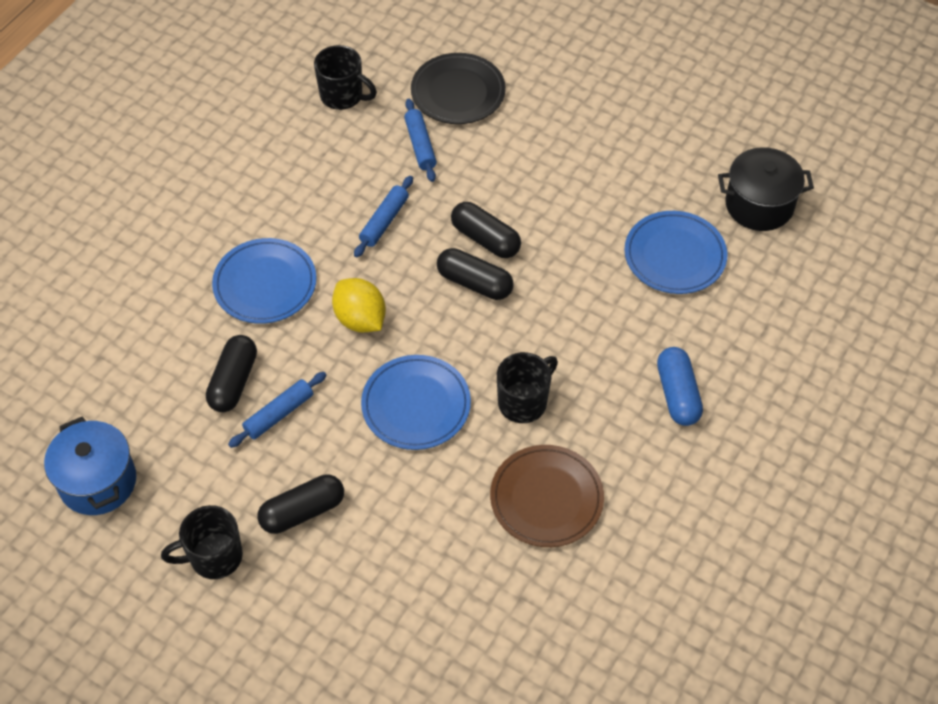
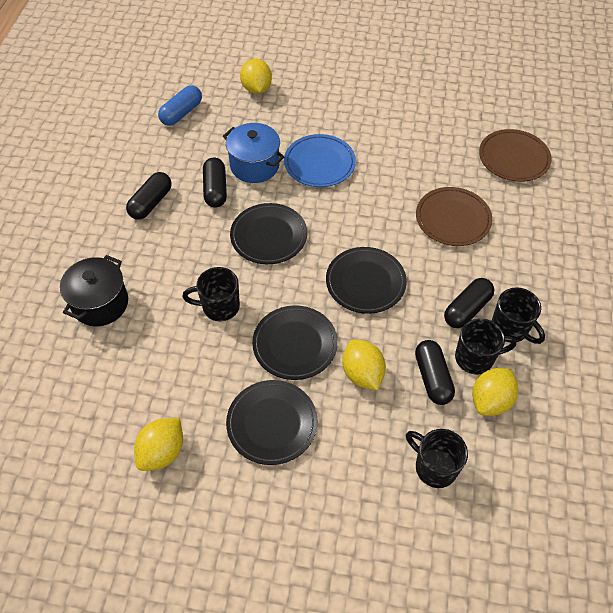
black mug: 3 -> 4
black plate: 1 -> 4
blue plate: 3 -> 1
blue rolling pin: 3 -> 0
brown plate: 1 -> 2
yellow lemon: 1 -> 4

